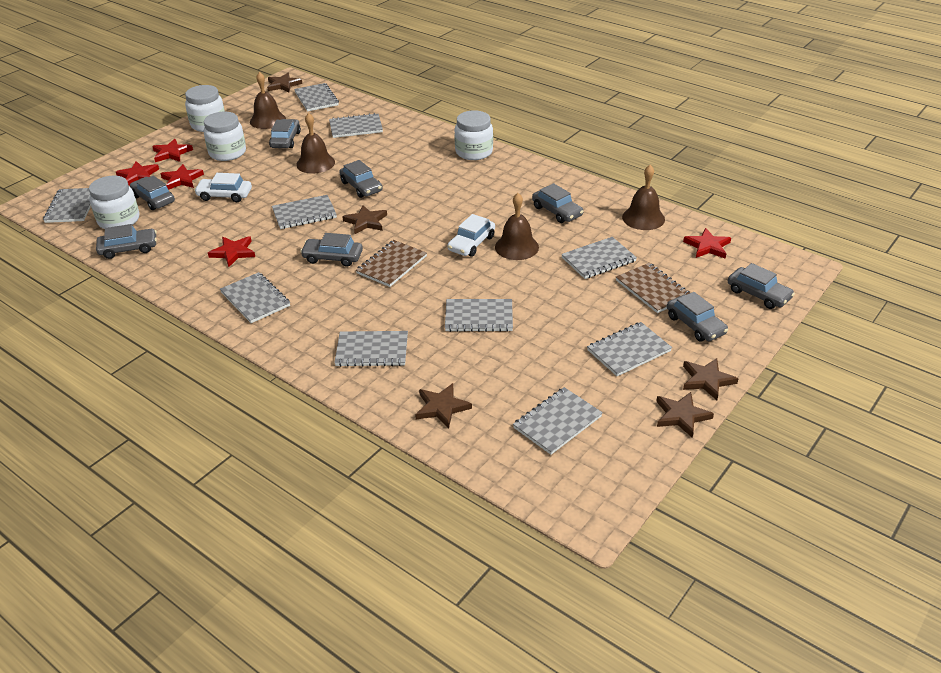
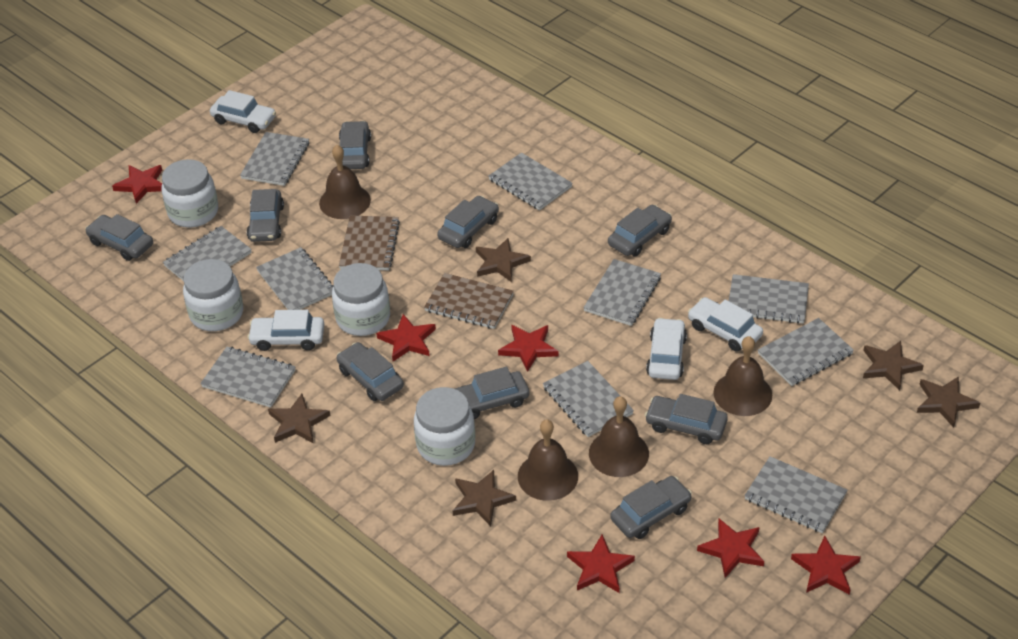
grey car: 8 -> 9
red star: 5 -> 6
white car: 2 -> 4

